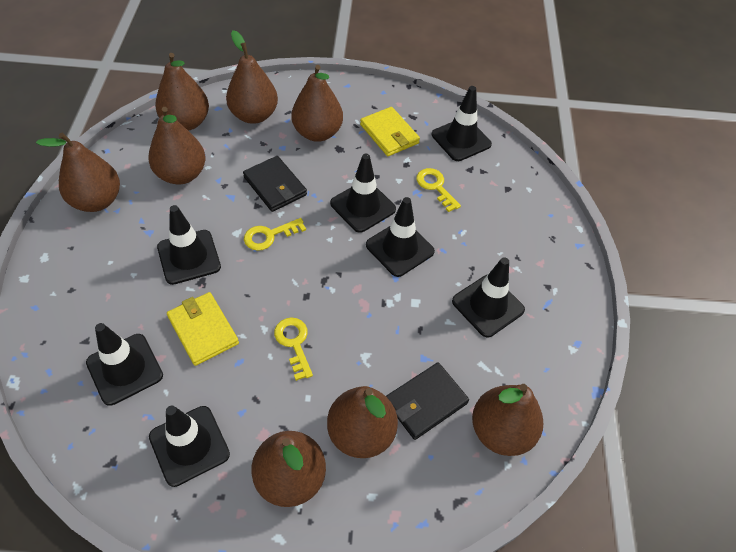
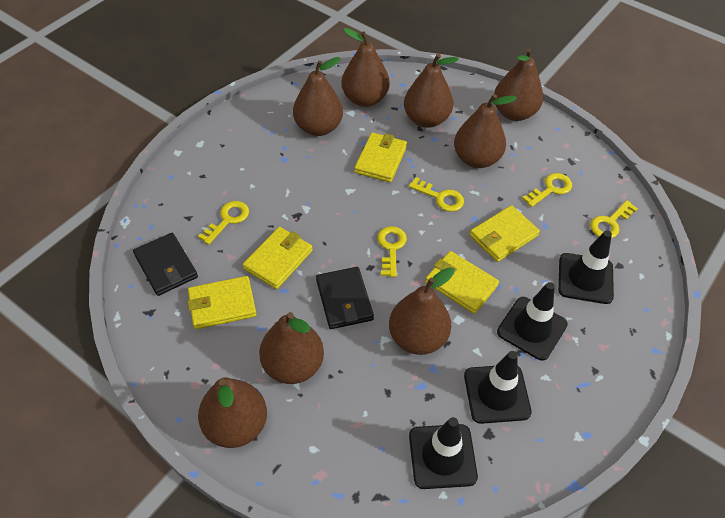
black traffic cone: 7 -> 4
yellow key: 3 -> 5
yellow wallet: 2 -> 5

